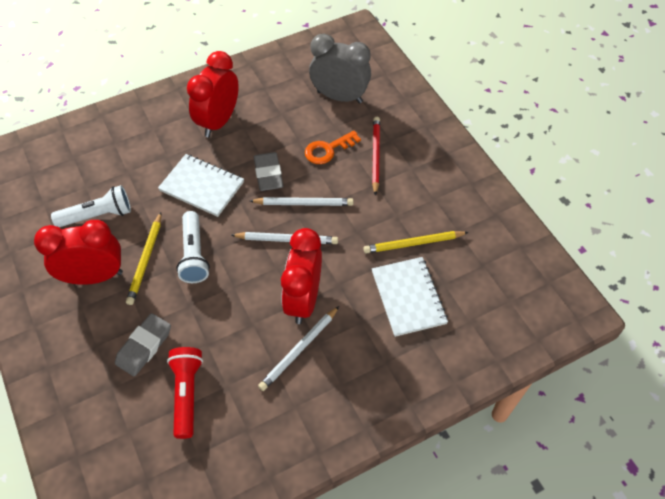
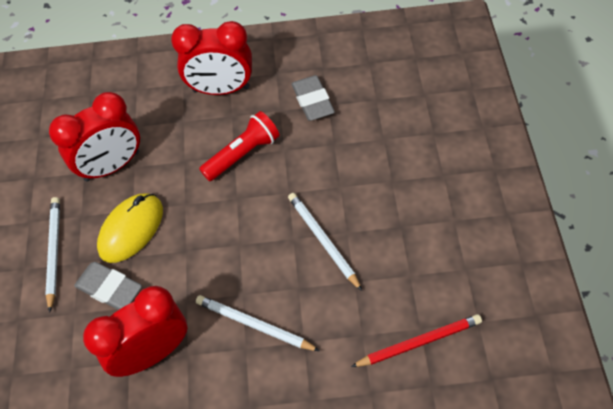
grey clock: 1 -> 0
orange key: 1 -> 0
white flashlight: 2 -> 0
white notebook: 2 -> 0
yellow mouse: 0 -> 1
yellow pencil: 2 -> 0

